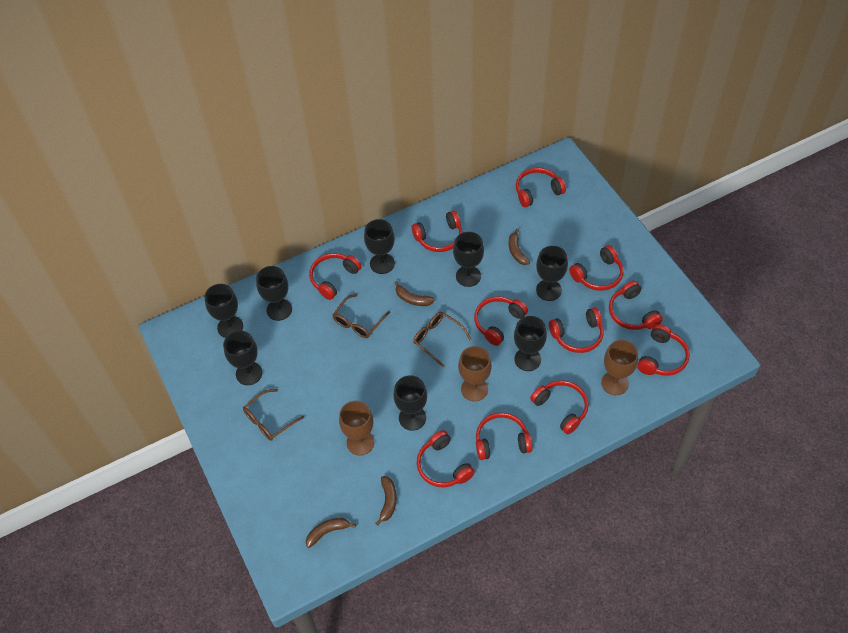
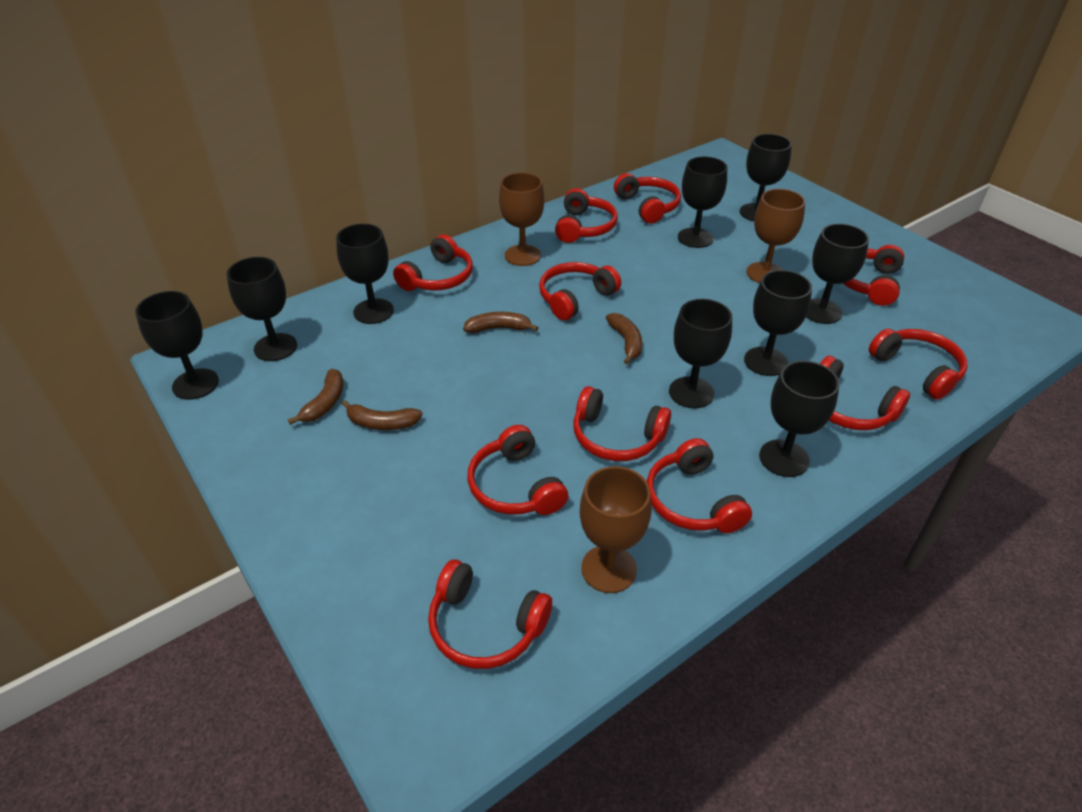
black goblet: 8 -> 9
brown glasses: 3 -> 0

